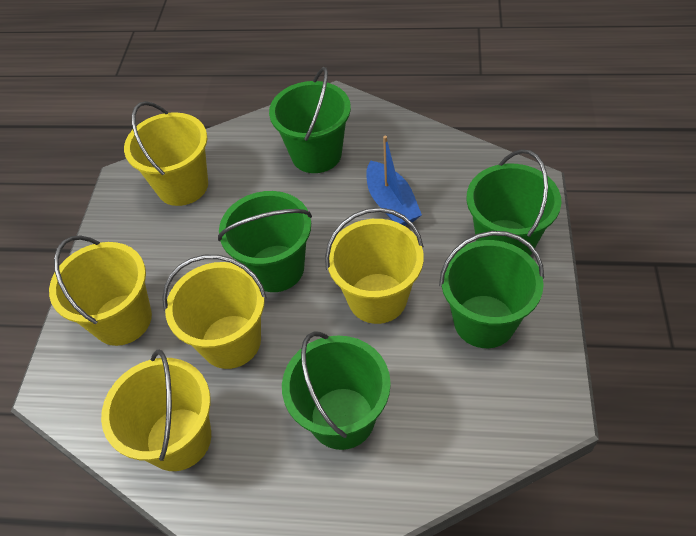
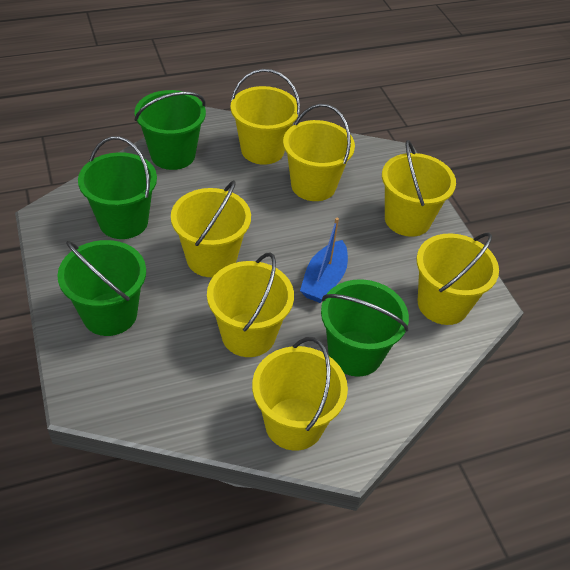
green bucket: 5 -> 4
yellow bucket: 5 -> 7

